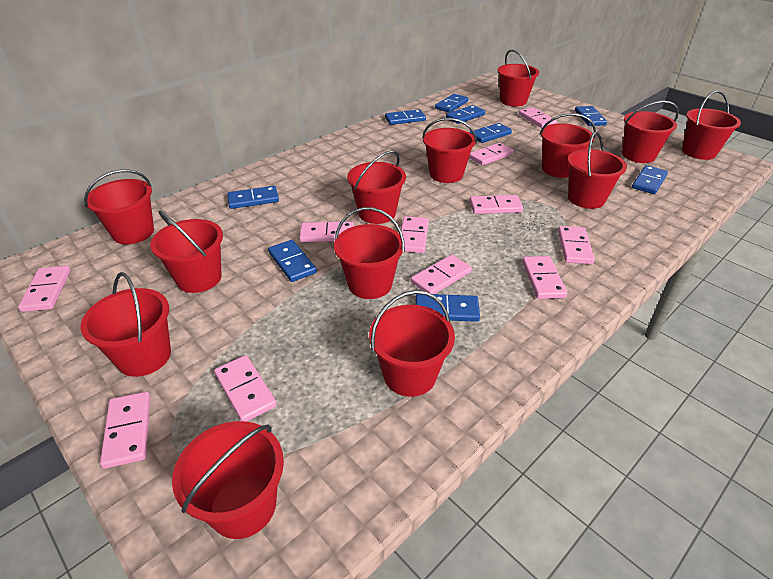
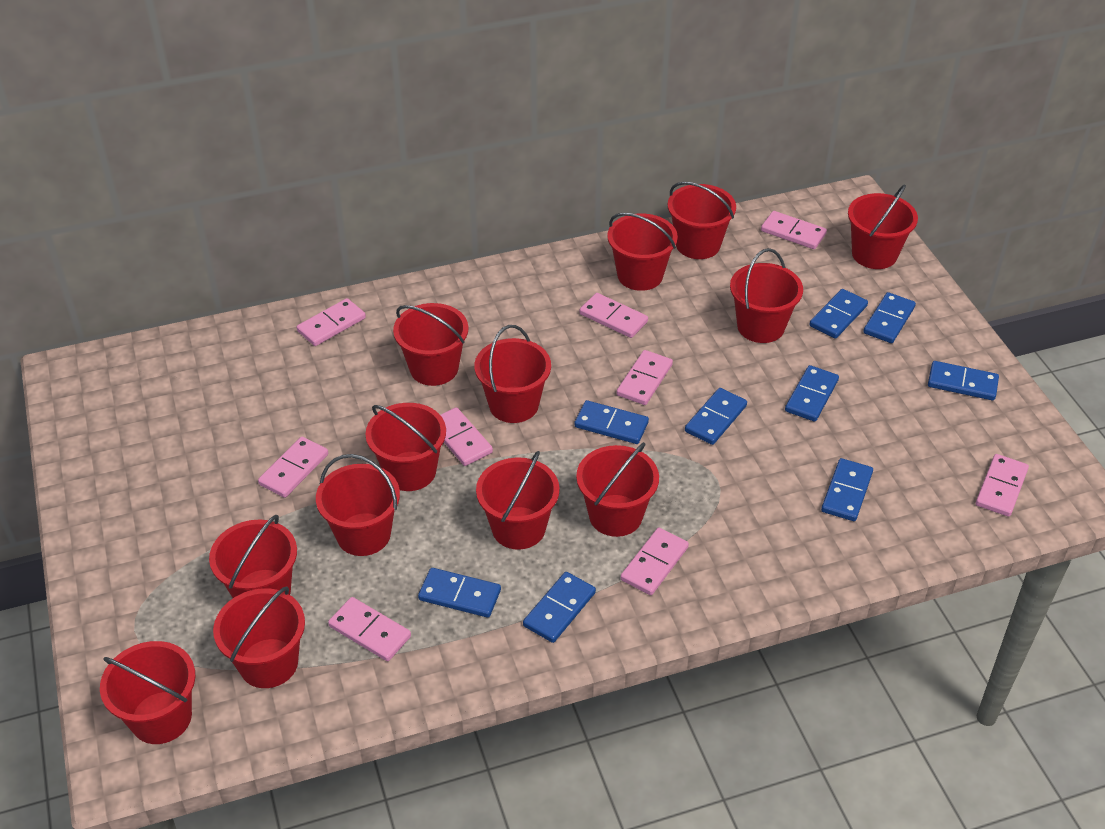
pink domino: 11 -> 9

